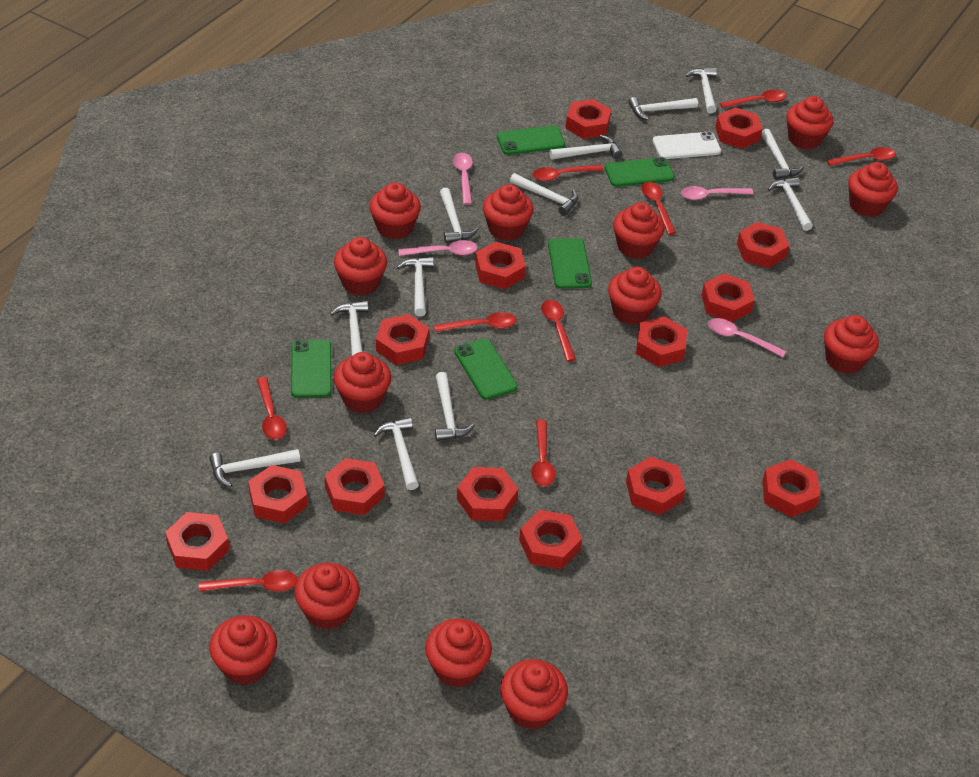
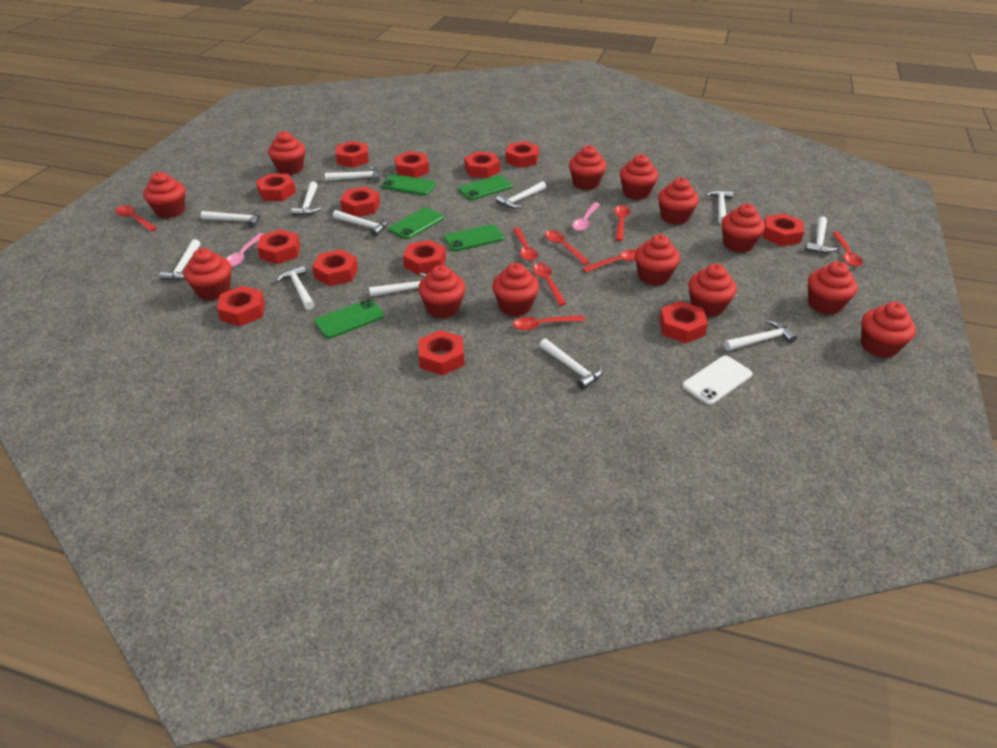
pink spoon: 4 -> 2
red nut: 14 -> 13
red spoon: 9 -> 8

